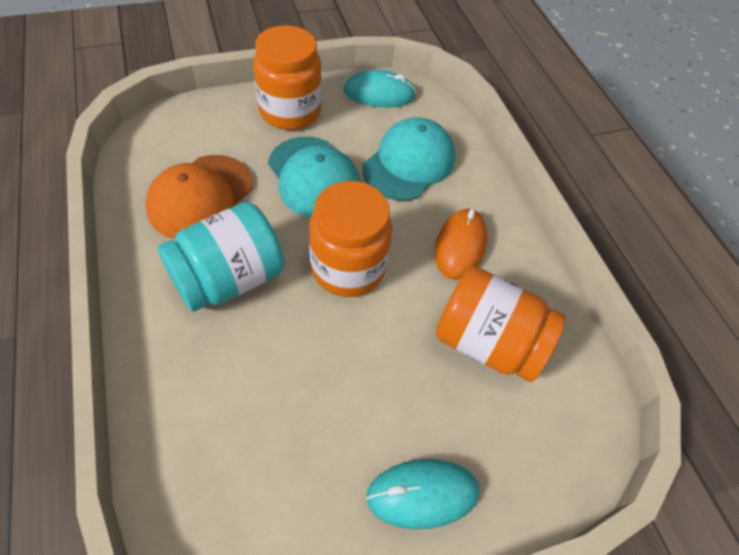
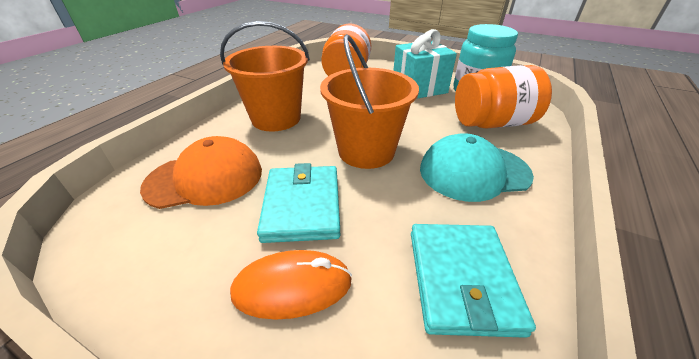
orange bucket: 0 -> 2
orange jar: 3 -> 2
turquoise cap: 2 -> 1
turquoise gift: 0 -> 1
turquoise mouse: 2 -> 0
turquoise wallet: 0 -> 2

